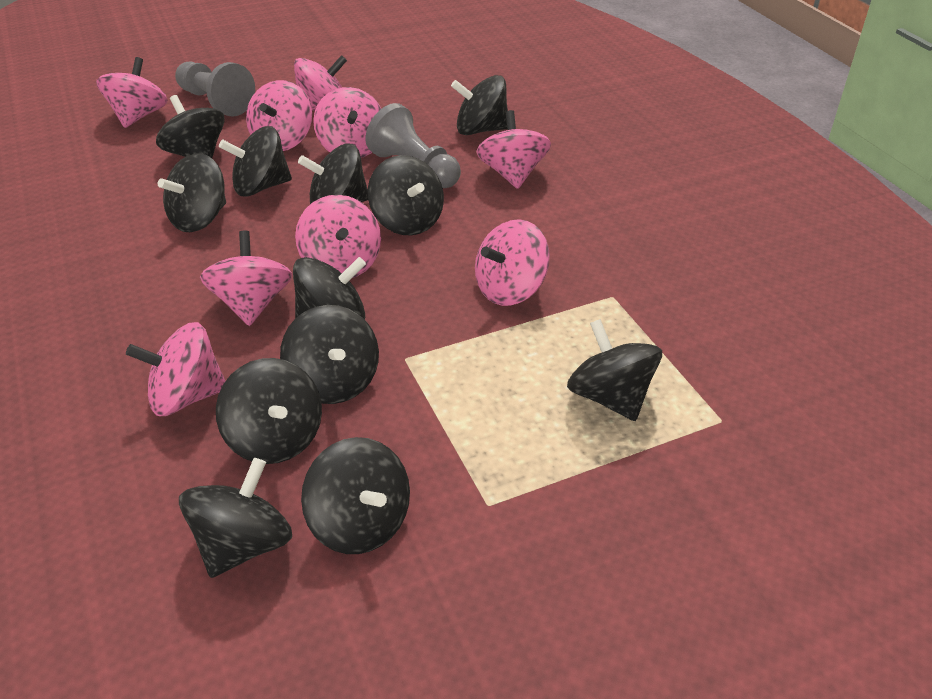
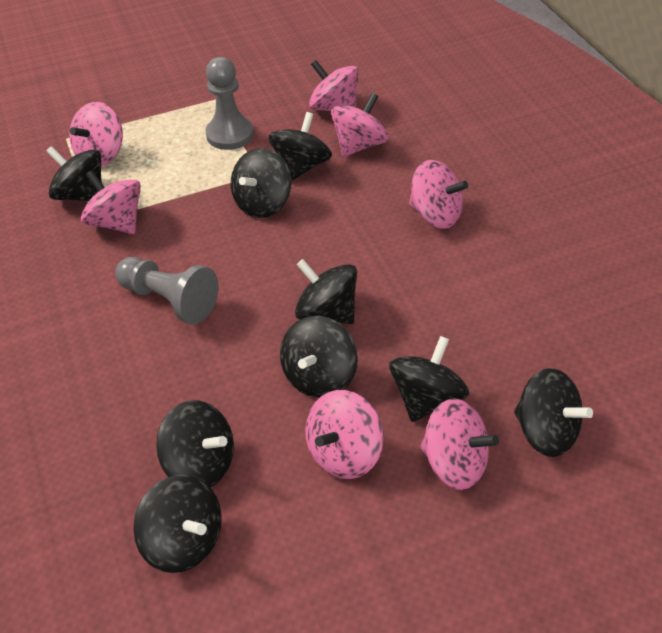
black spinning top: 12 -> 9
pink spinning top: 9 -> 7

